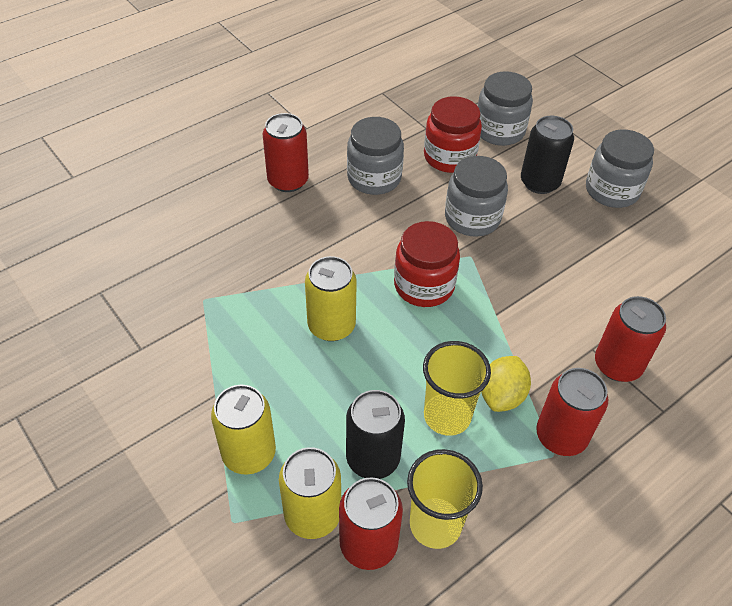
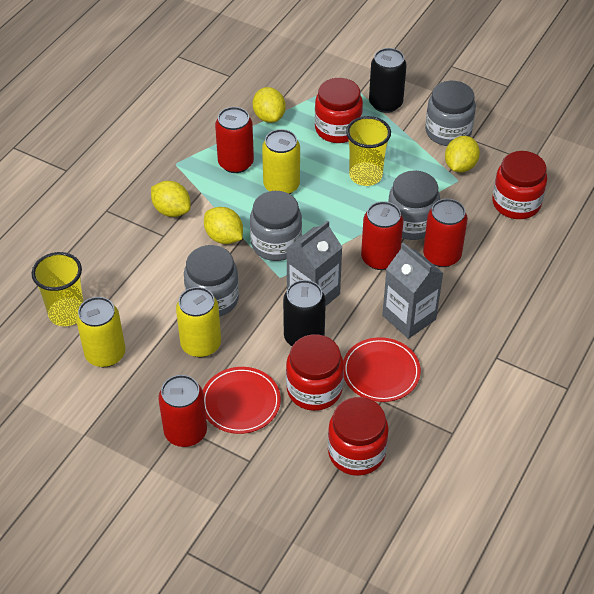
grey carton: 0 -> 2
red jar: 2 -> 4
red plate: 0 -> 2
yellow lemon: 1 -> 4

